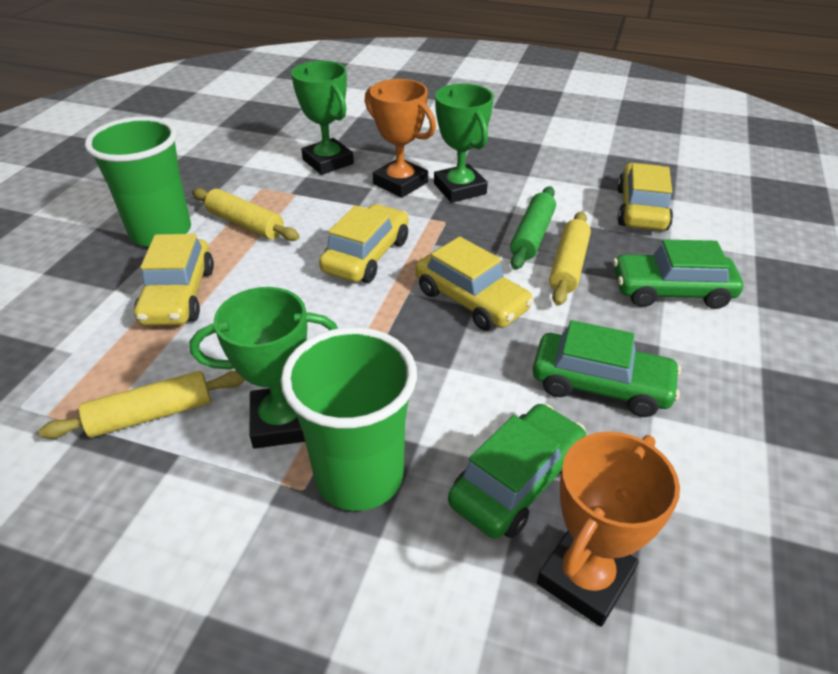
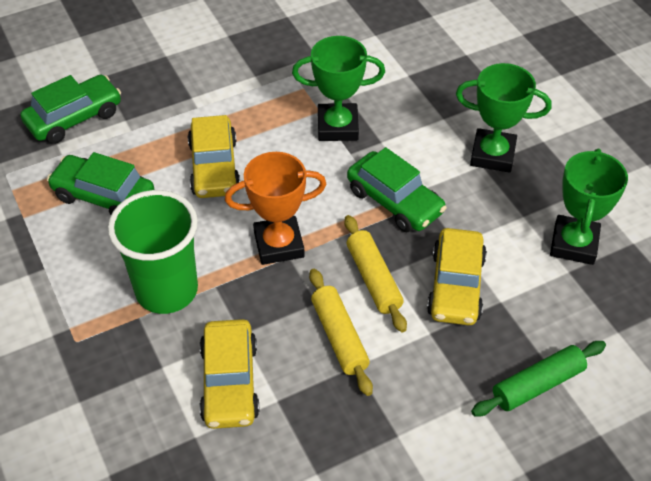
green cup: 2 -> 1
orange trophy: 2 -> 1
yellow car: 4 -> 3
yellow rolling pin: 3 -> 2

